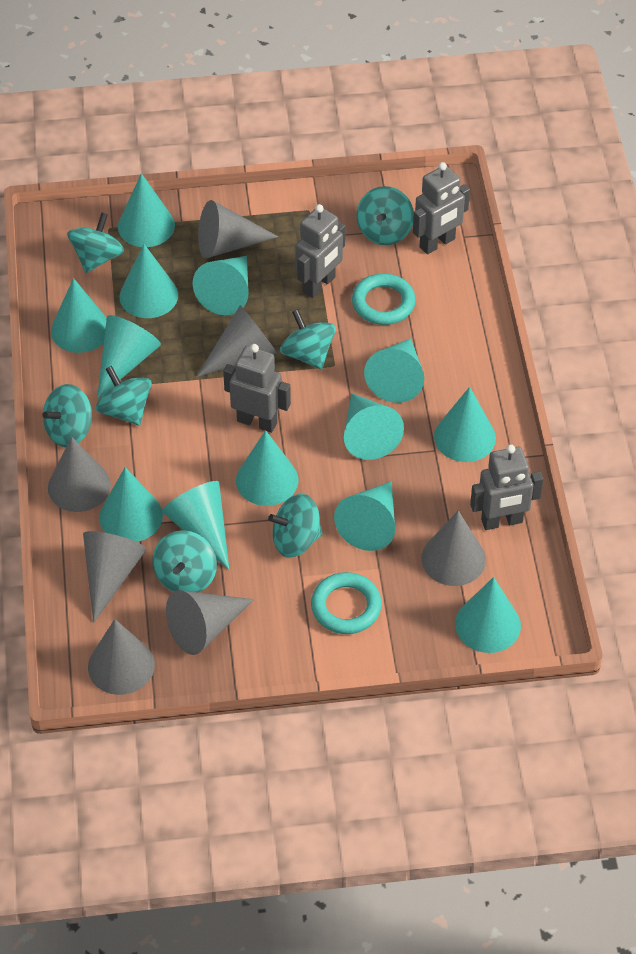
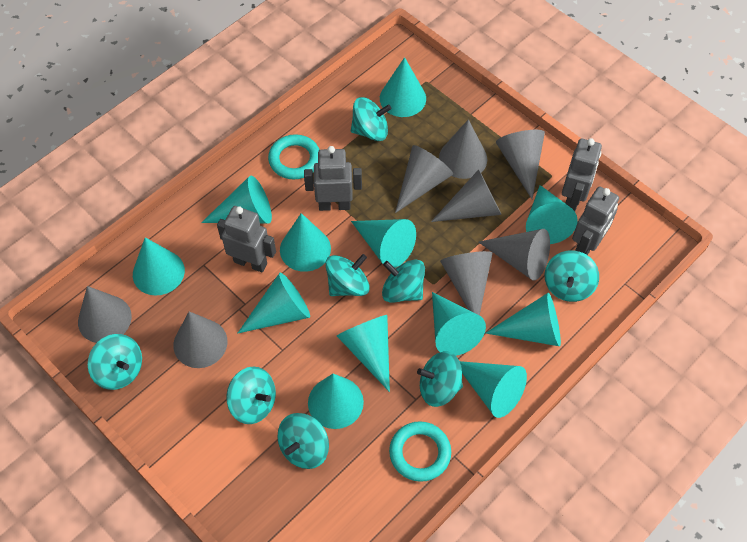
grey cone: 7 -> 8
turquoise cone: 13 -> 12
turquoise spinning top: 7 -> 8

